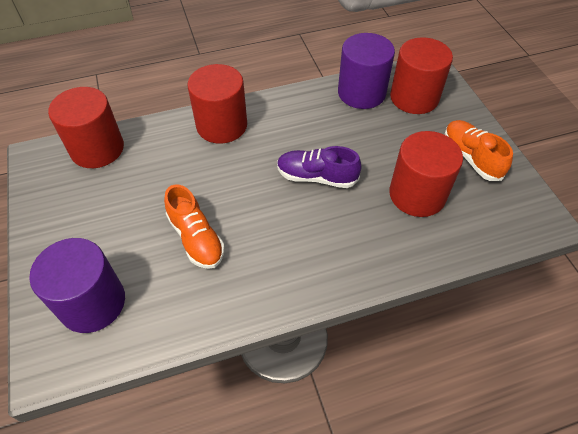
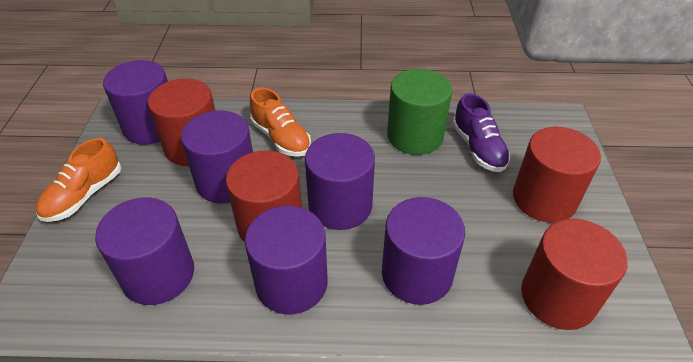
green cylinder: 0 -> 1
purple cylinder: 2 -> 6

